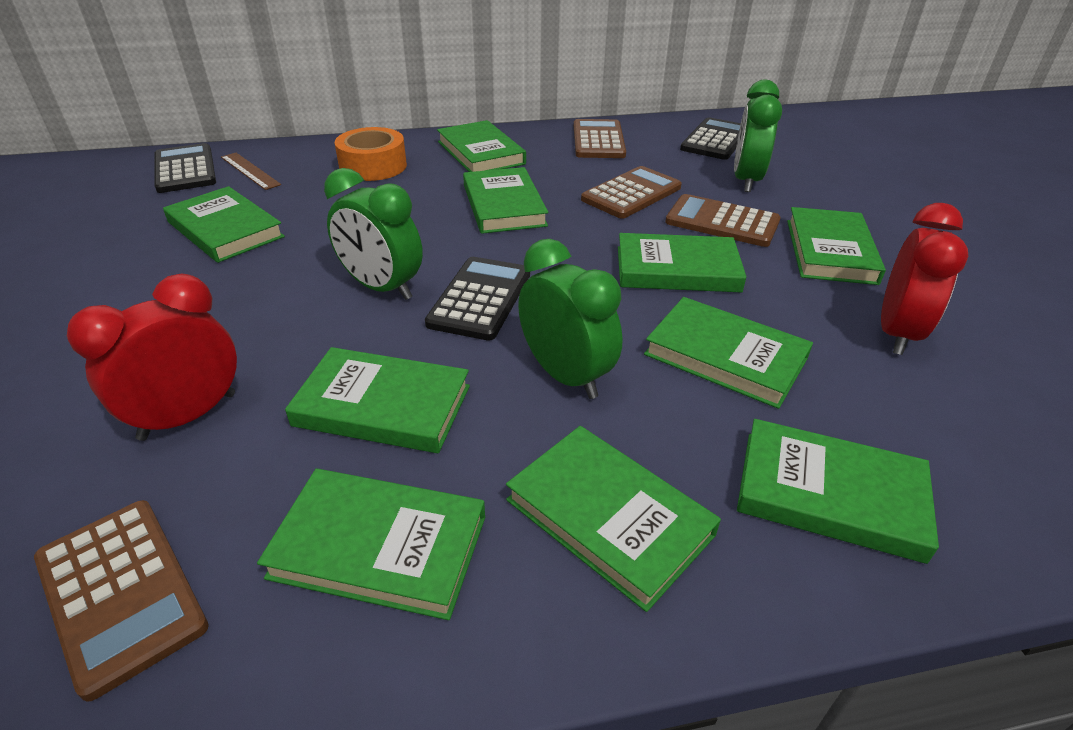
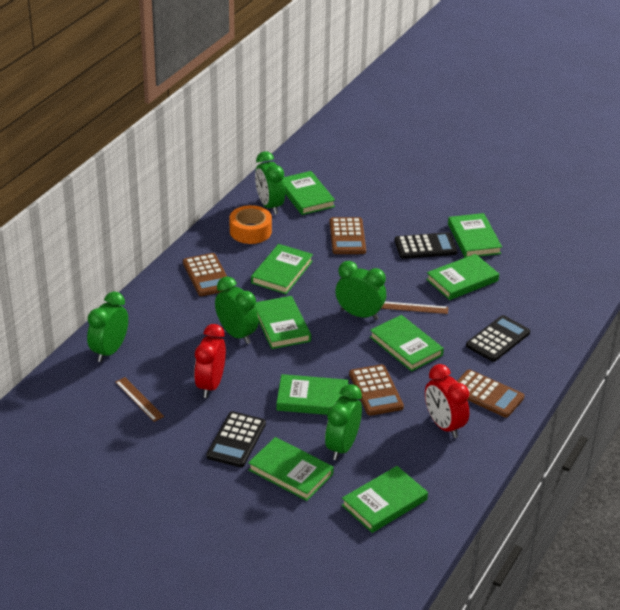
brown ruler: 1 -> 2
green book: 10 -> 9
green clock: 3 -> 5

